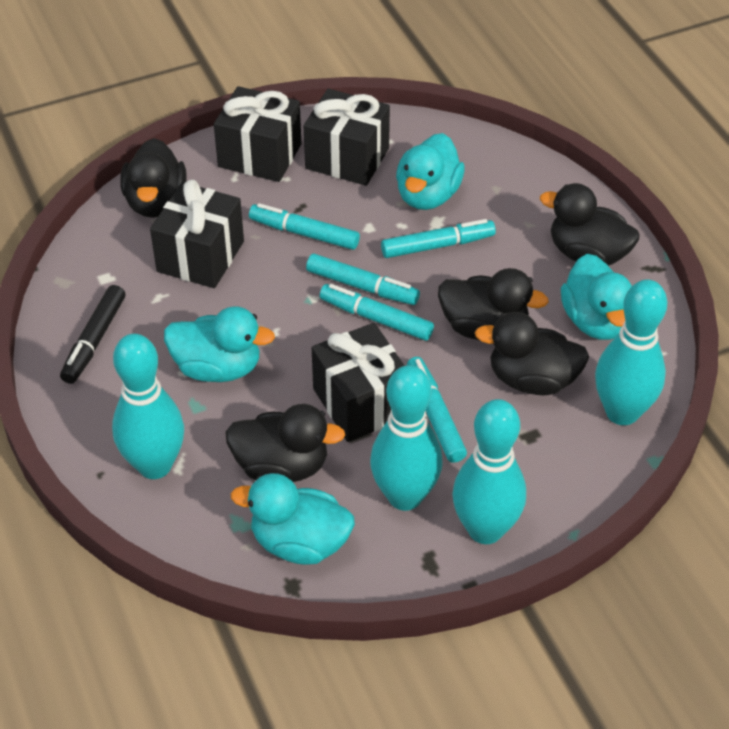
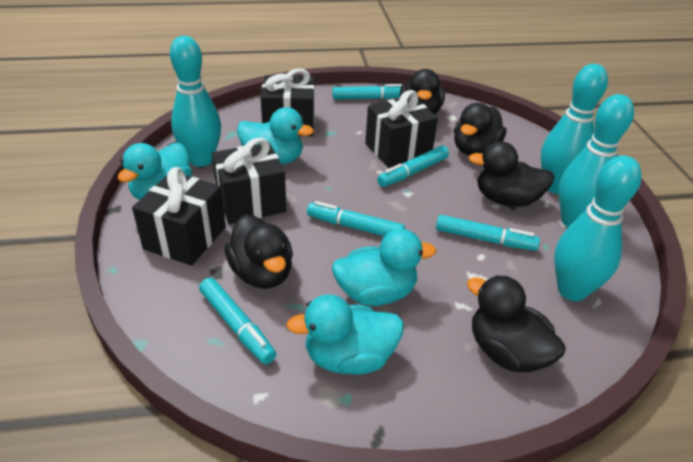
black marker: 1 -> 0

